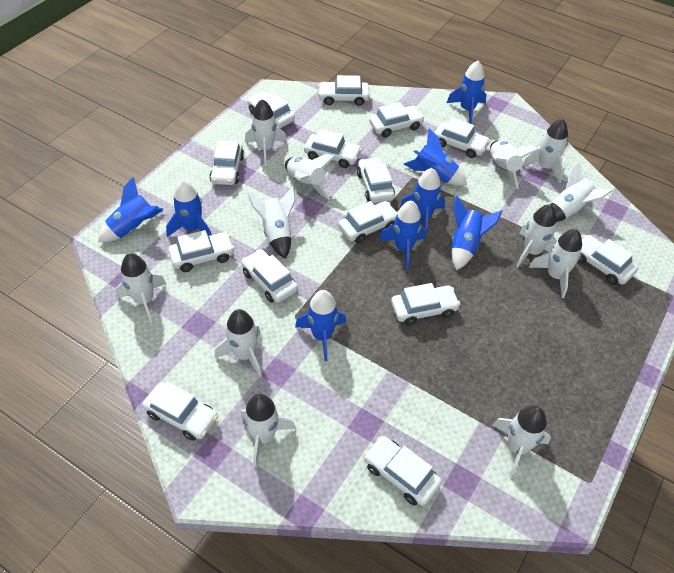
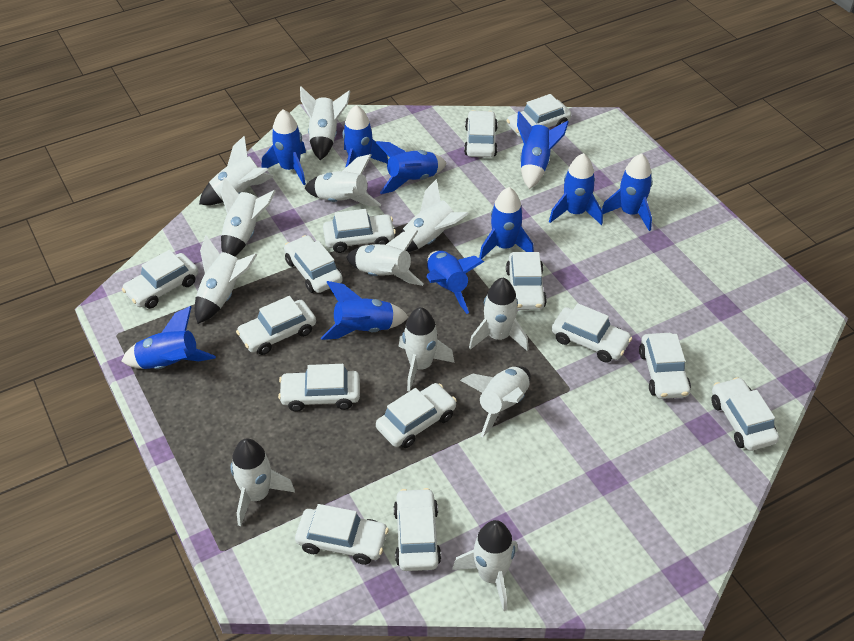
blue rocket: 8 -> 10

